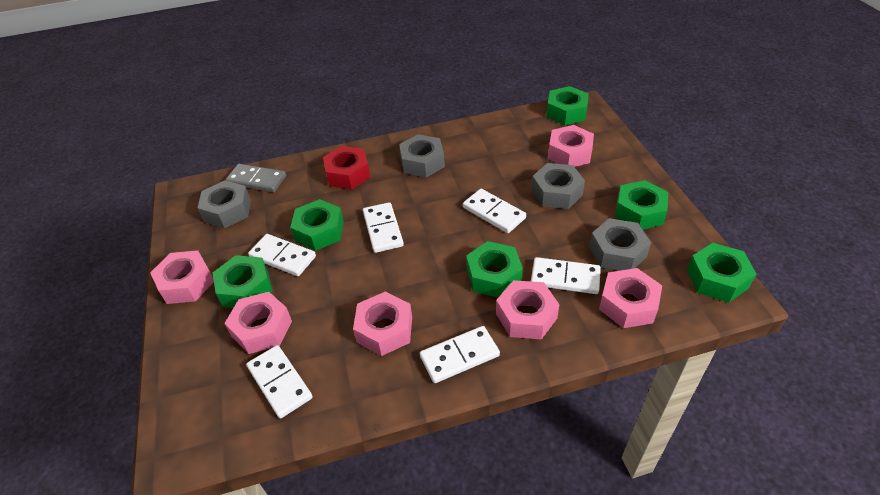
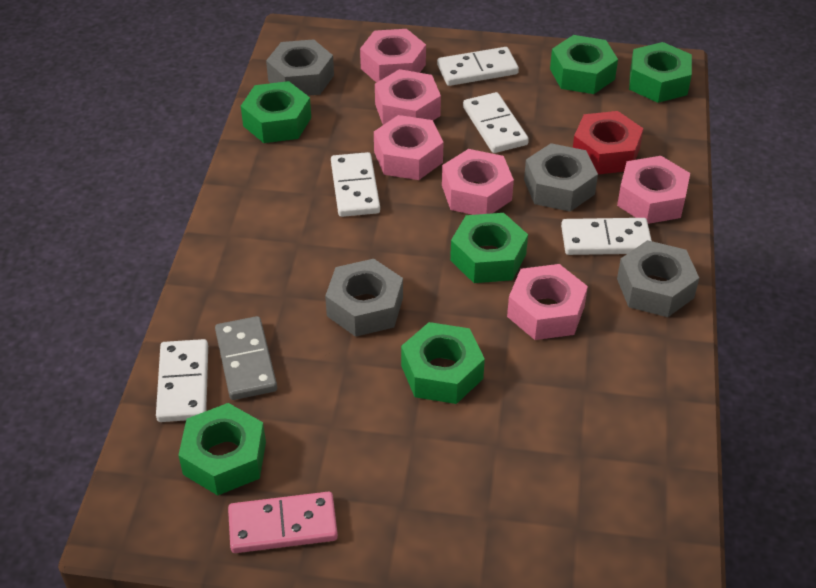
pink domino: 0 -> 1
white domino: 6 -> 5

